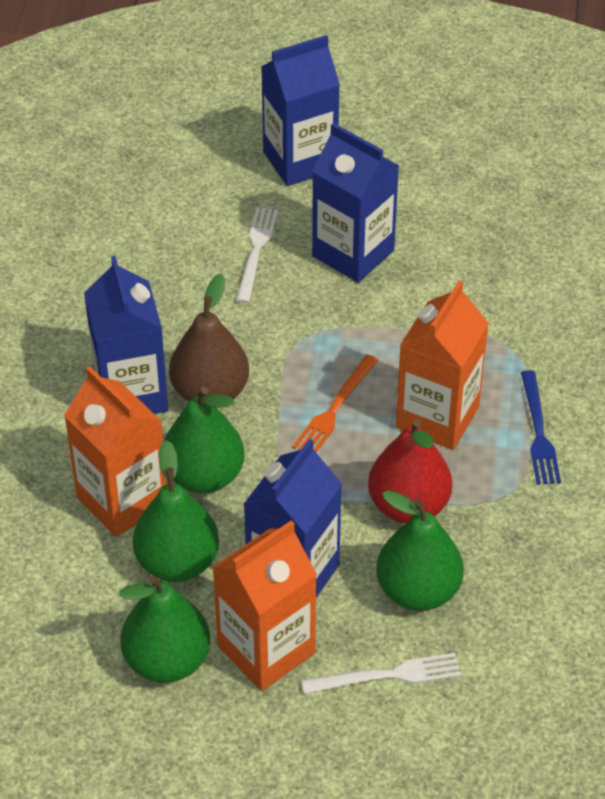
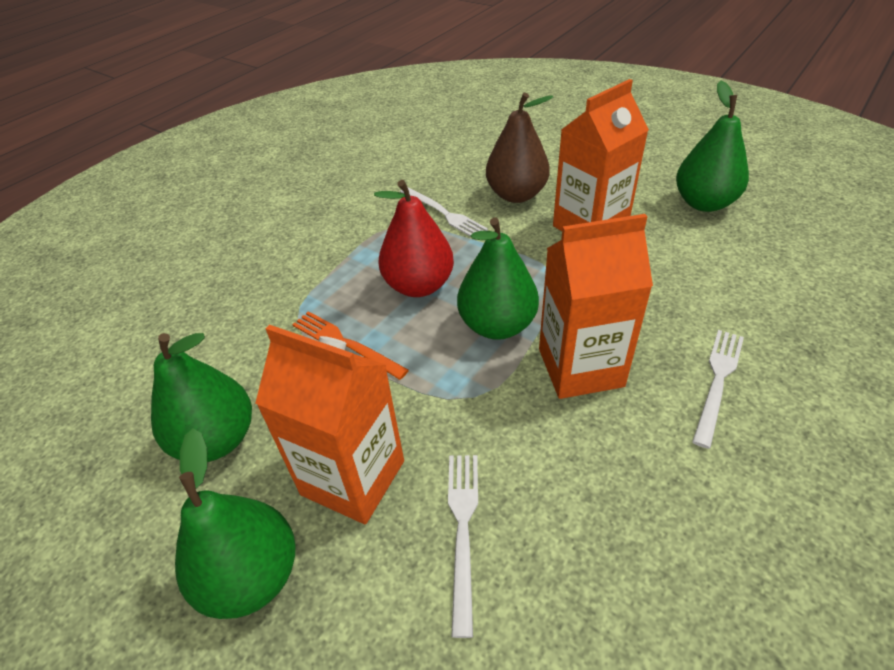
blue carton: 4 -> 0
blue fork: 1 -> 0
white fork: 2 -> 3

